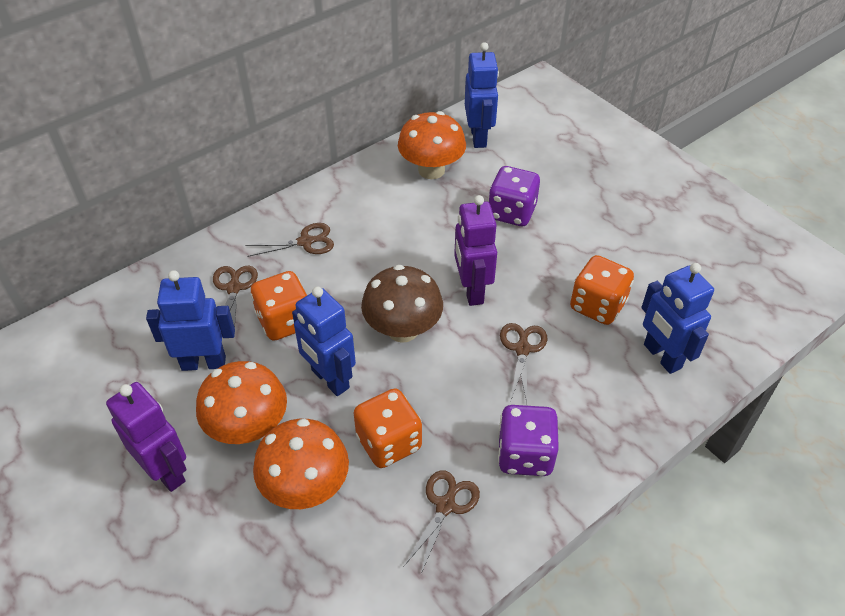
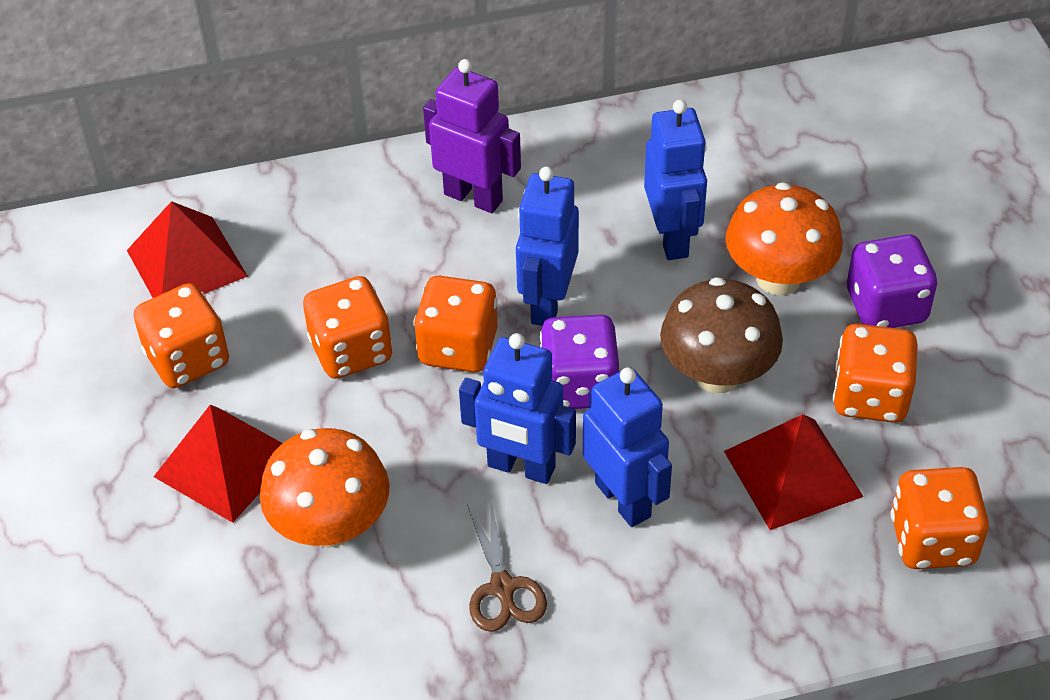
brown scissors: 4 -> 1
orange dice: 3 -> 5
orange mushroom: 3 -> 2
purple robot: 2 -> 1
red pyramid: 0 -> 3

